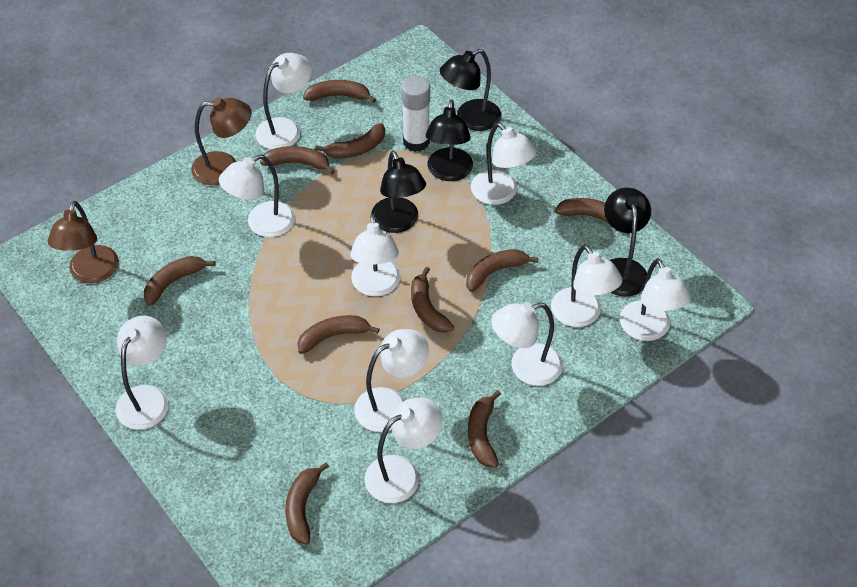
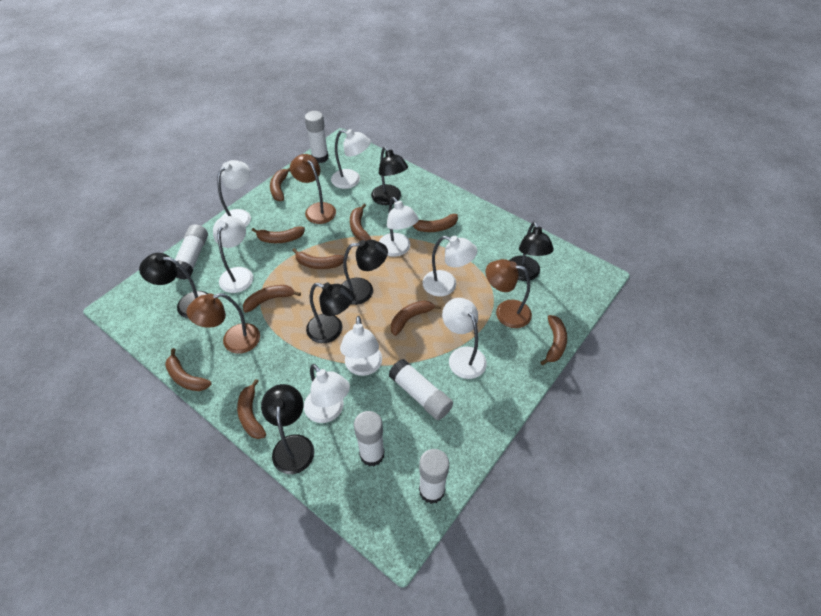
black lamp: 4 -> 6
brown lamp: 2 -> 3
white glue stick: 1 -> 5
white lamp: 10 -> 8

